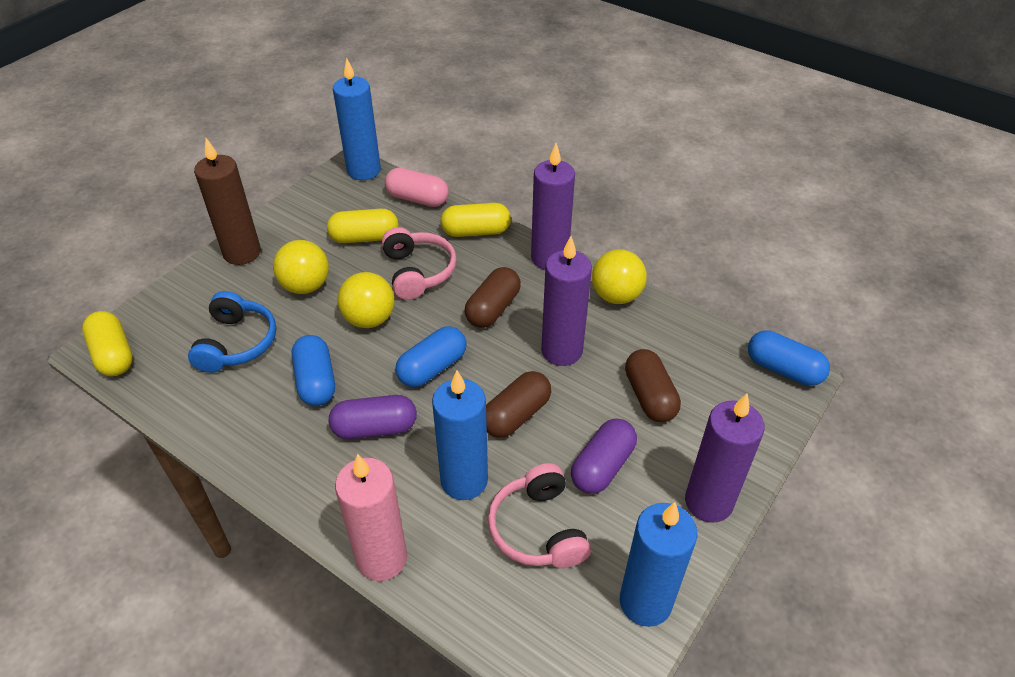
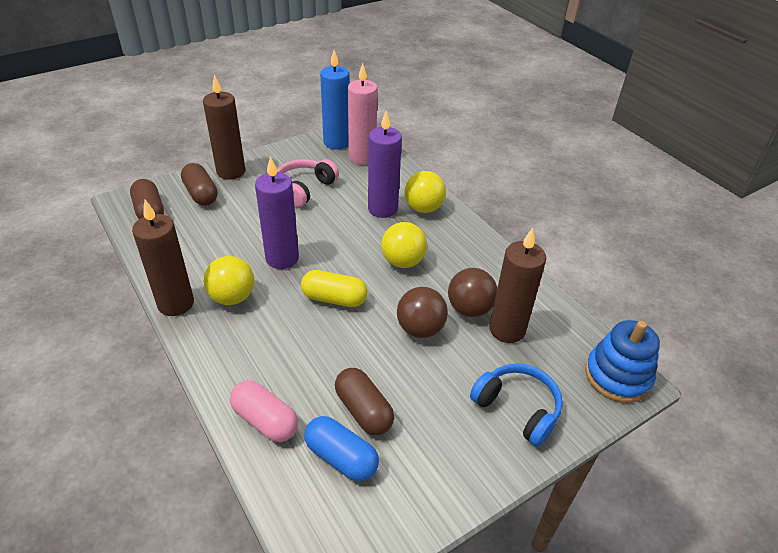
blue candle: 3 -> 1
blue capsule: 3 -> 1
blue stacking toy: 0 -> 1
brown ball: 0 -> 2
brown candle: 1 -> 3
pink headphones: 2 -> 1
purple candle: 3 -> 2
purple capsule: 2 -> 0
yellow capsule: 3 -> 1

